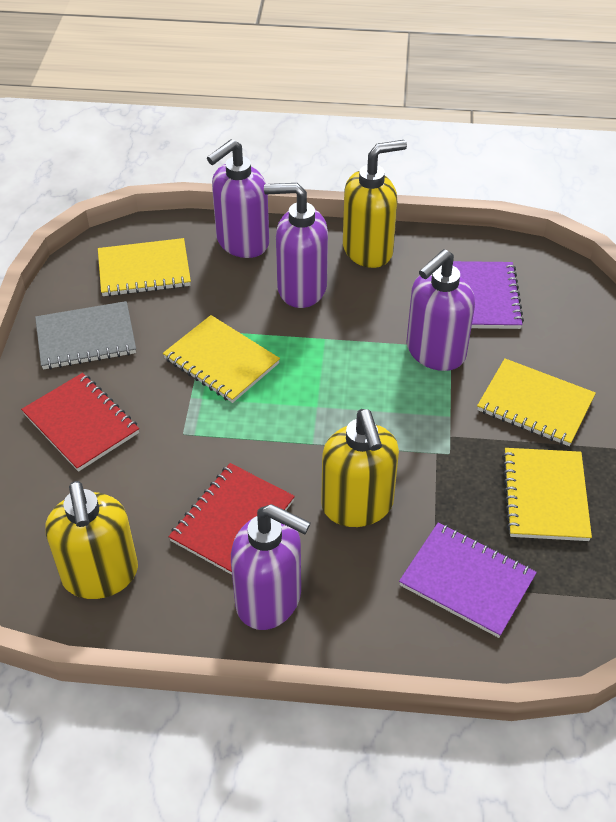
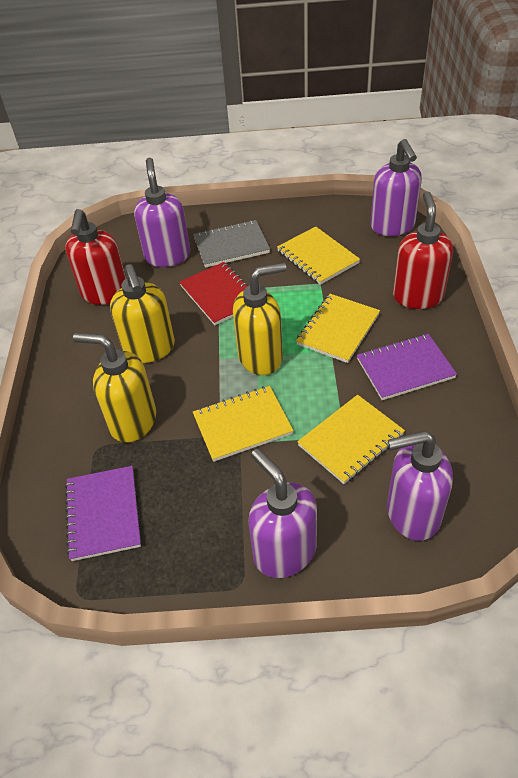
red notebook: 2 -> 1
red soap dispenser: 0 -> 2

